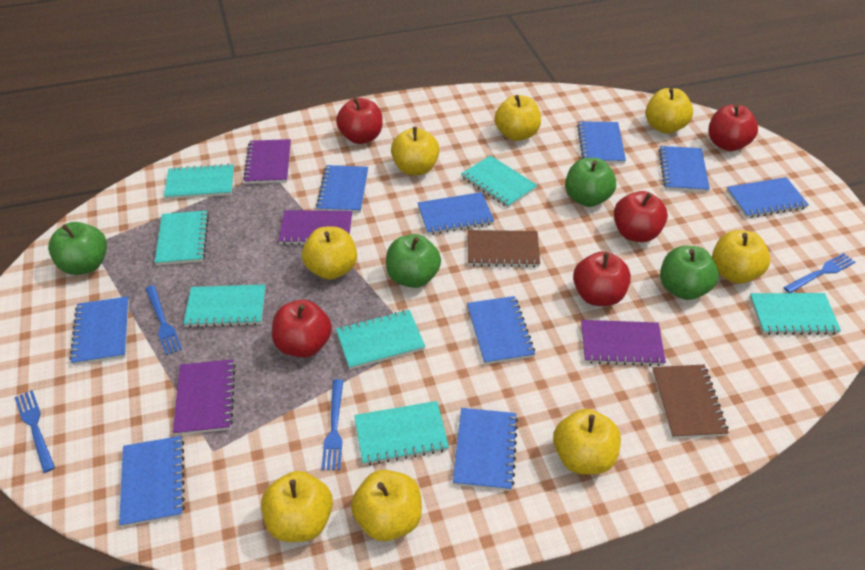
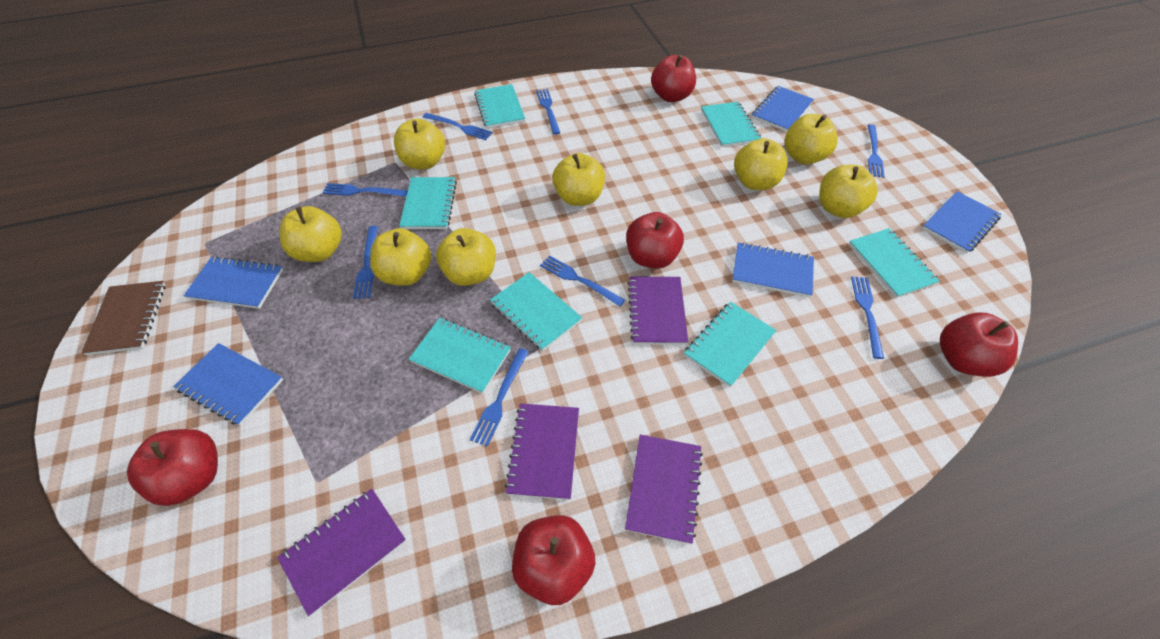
blue fork: 4 -> 8
blue notebook: 9 -> 5
brown notebook: 2 -> 1
green apple: 4 -> 0

